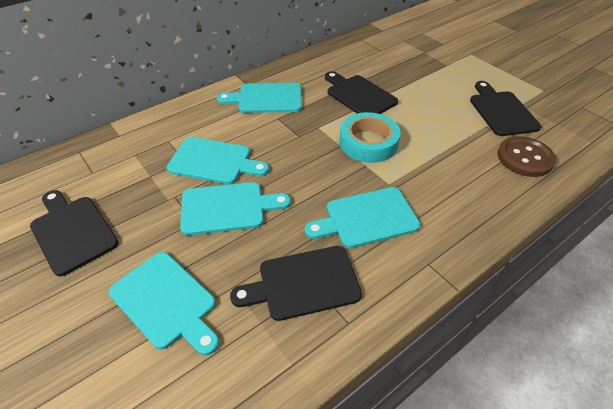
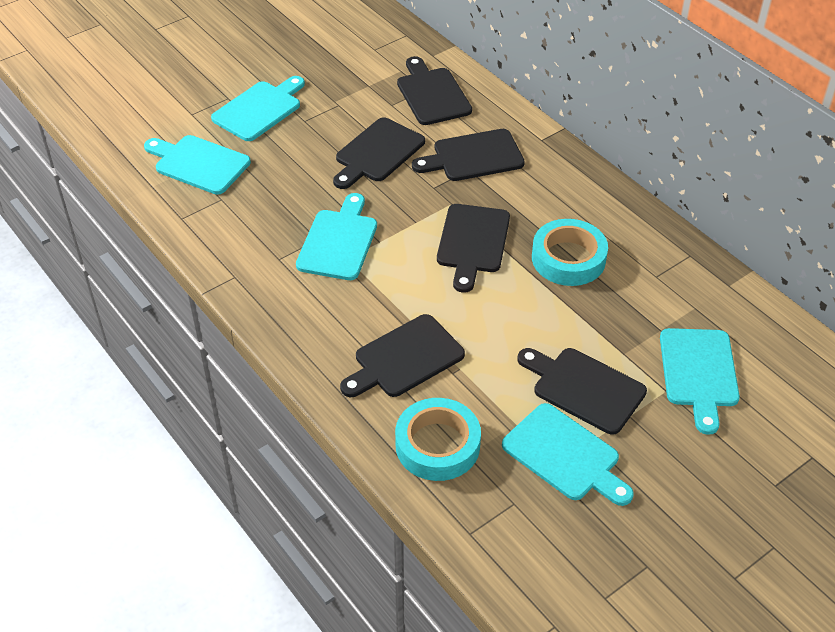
black cutting board: 4 -> 6
brown button: 1 -> 0
turquoise tape: 1 -> 2

